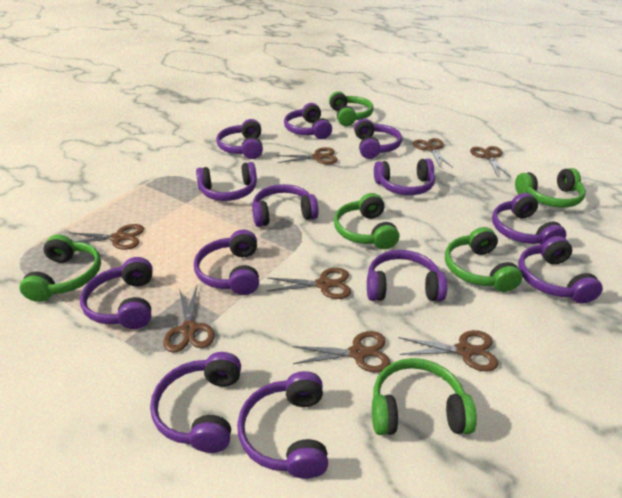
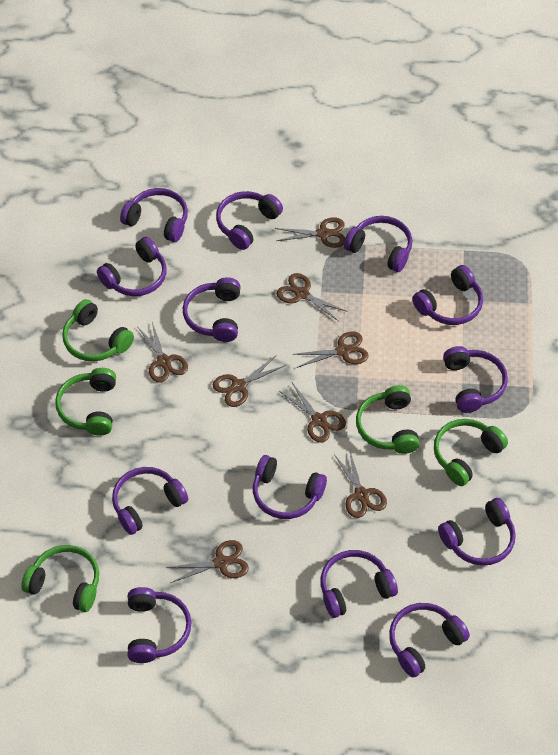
green headphones: 6 -> 5

